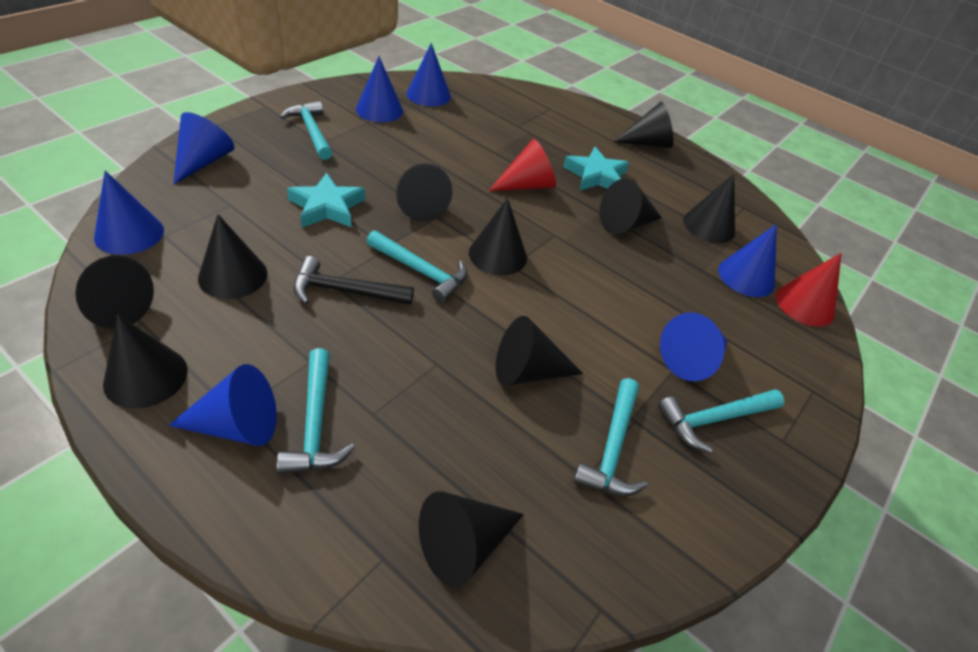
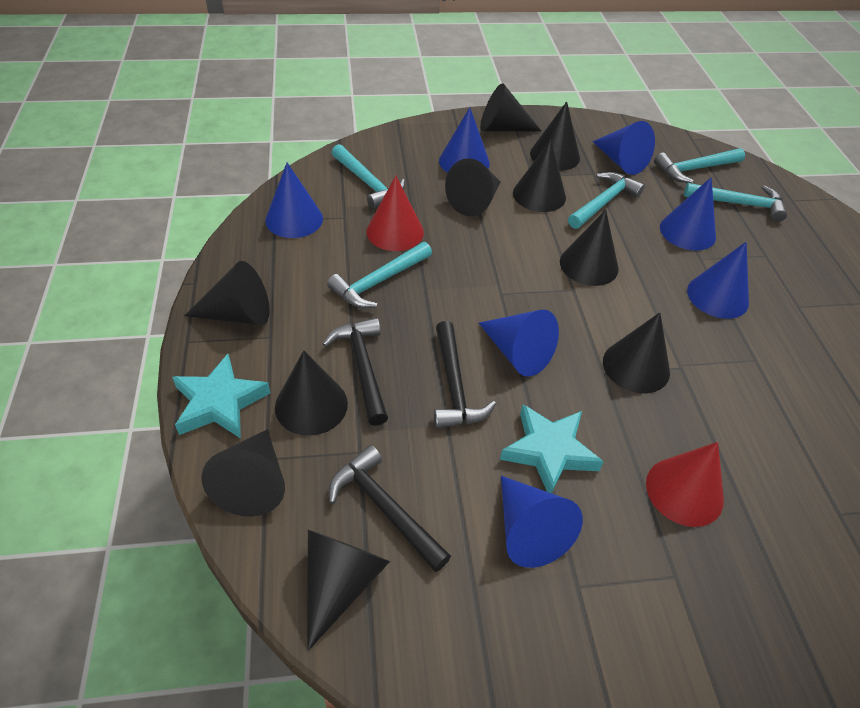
black hammer: 1 -> 3

